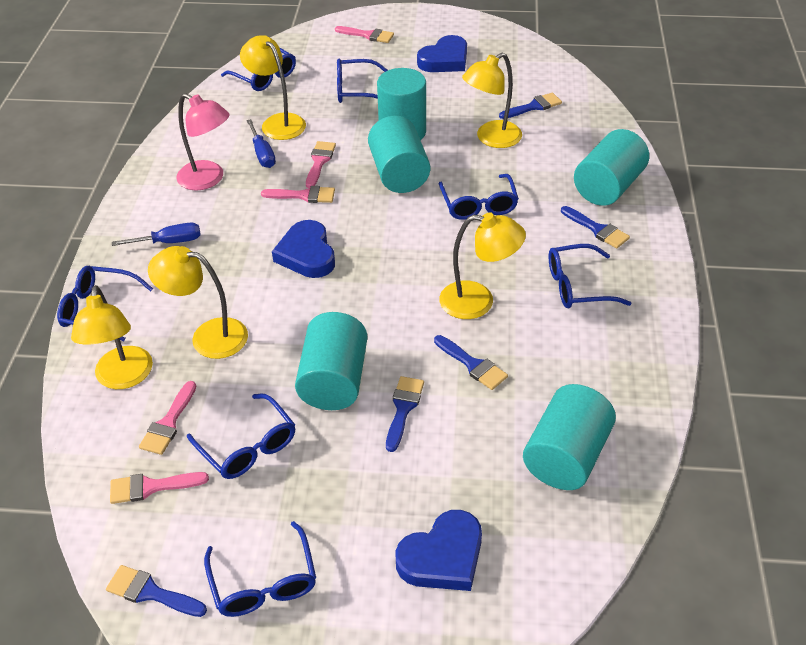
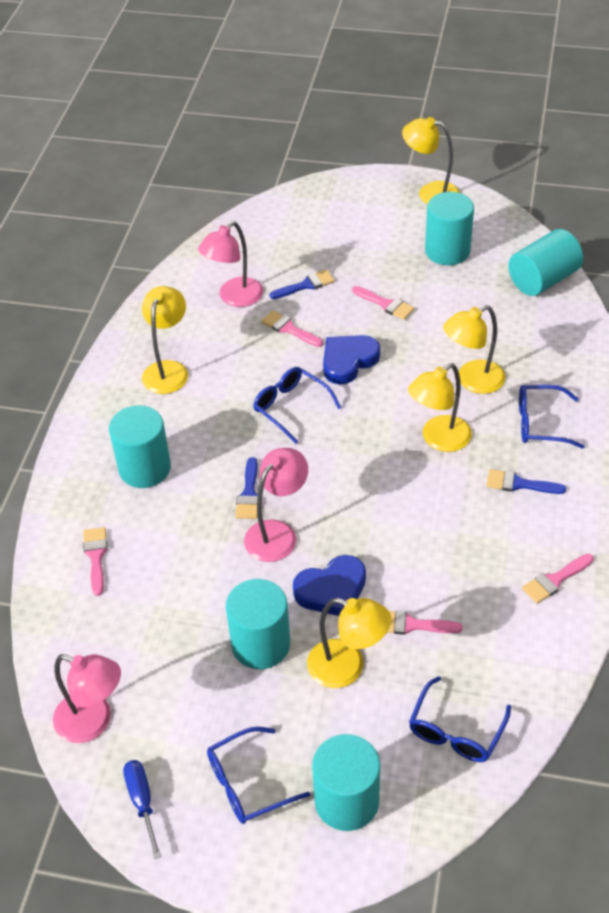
blue brush: 5 -> 3
blue glasses: 7 -> 4
blue heart: 3 -> 2
blue screwdriver: 2 -> 1
pink lamp: 1 -> 3

